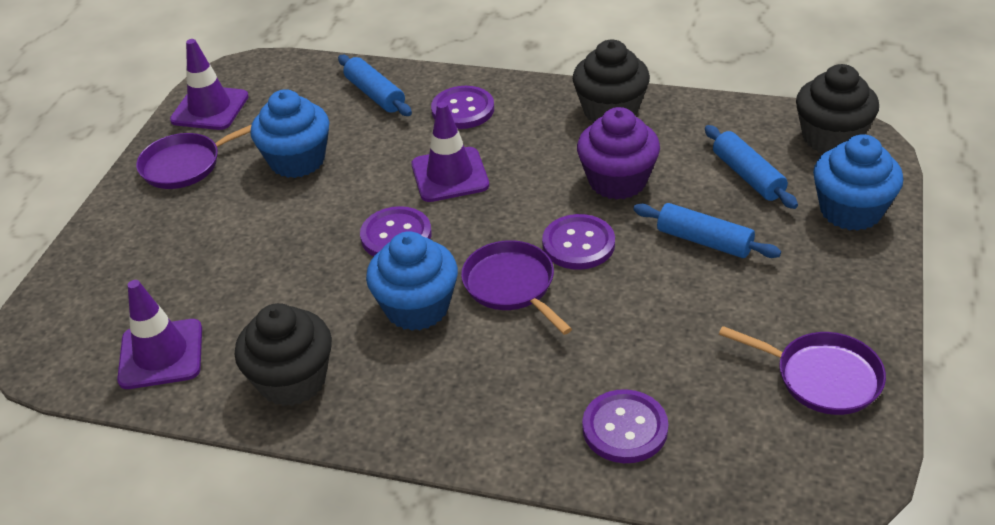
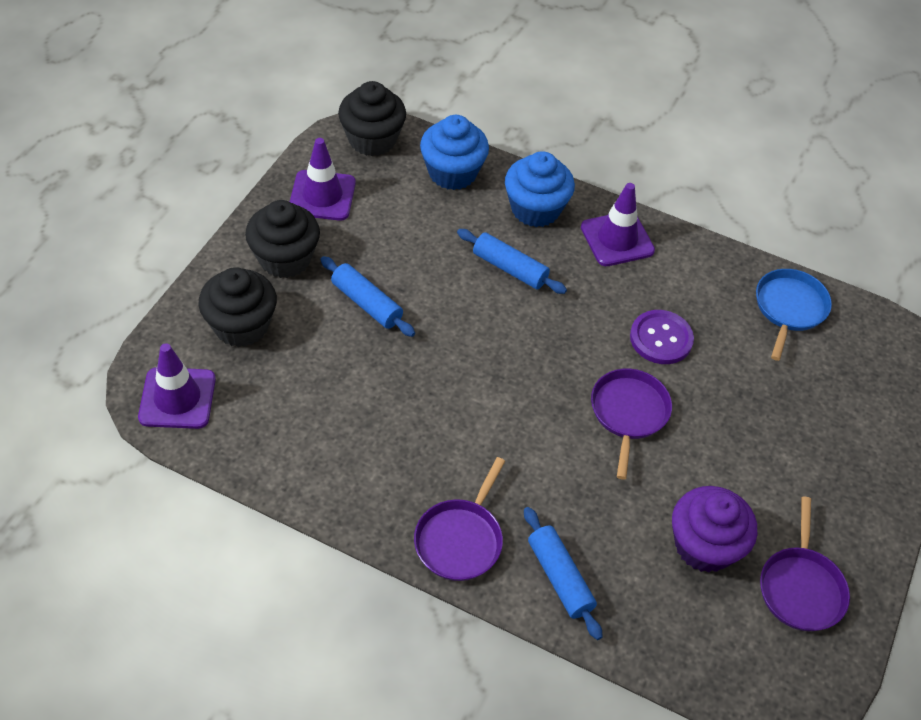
blue cupcake: 3 -> 2
blue pan: 0 -> 1
purple button: 4 -> 1

